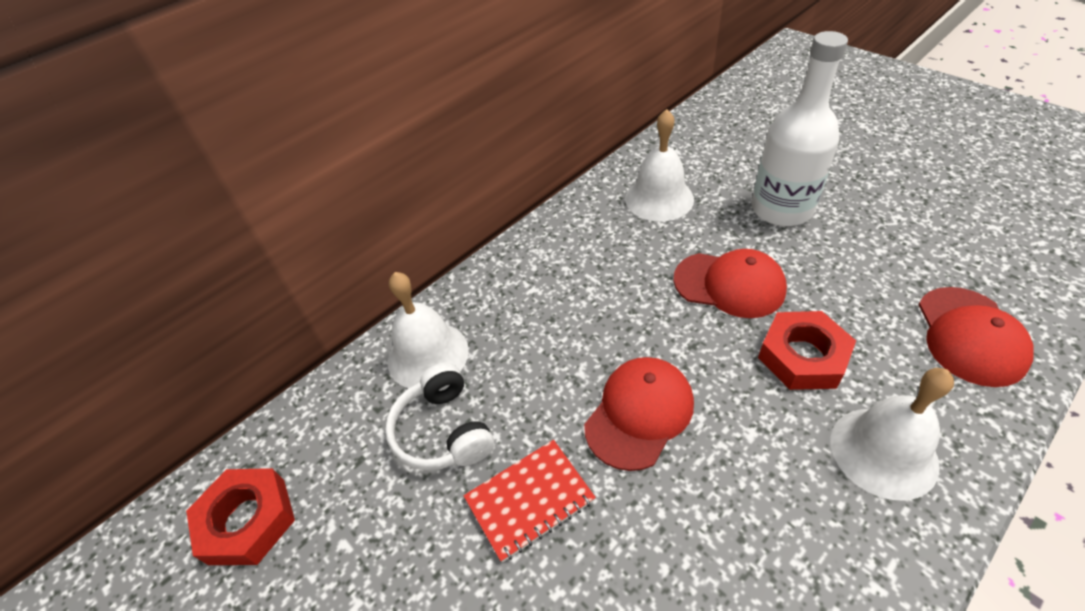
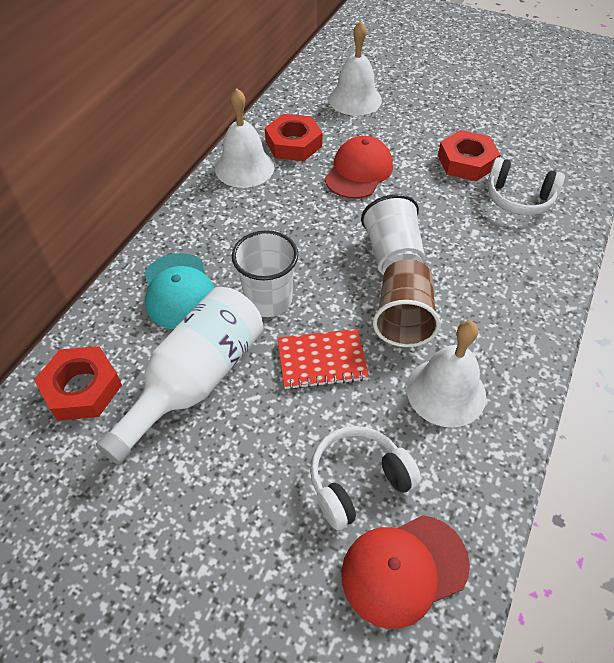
brown cup: 0 -> 1
red cap: 3 -> 2
red nut: 2 -> 3
turquoise cap: 0 -> 1
white cup: 0 -> 2
white headphones: 1 -> 2

